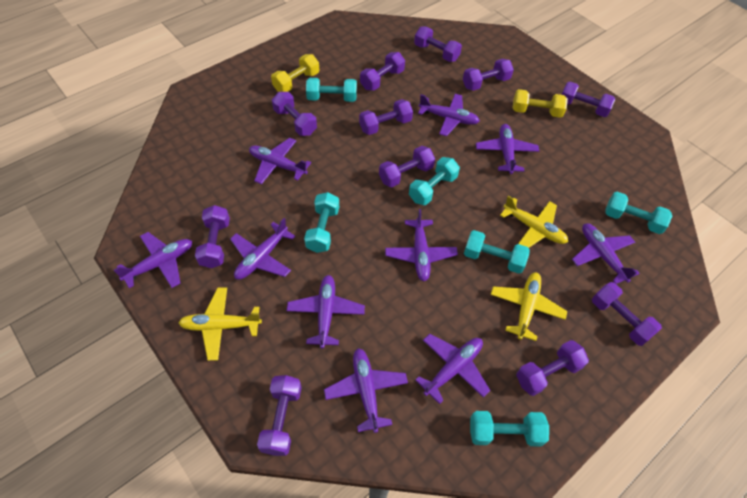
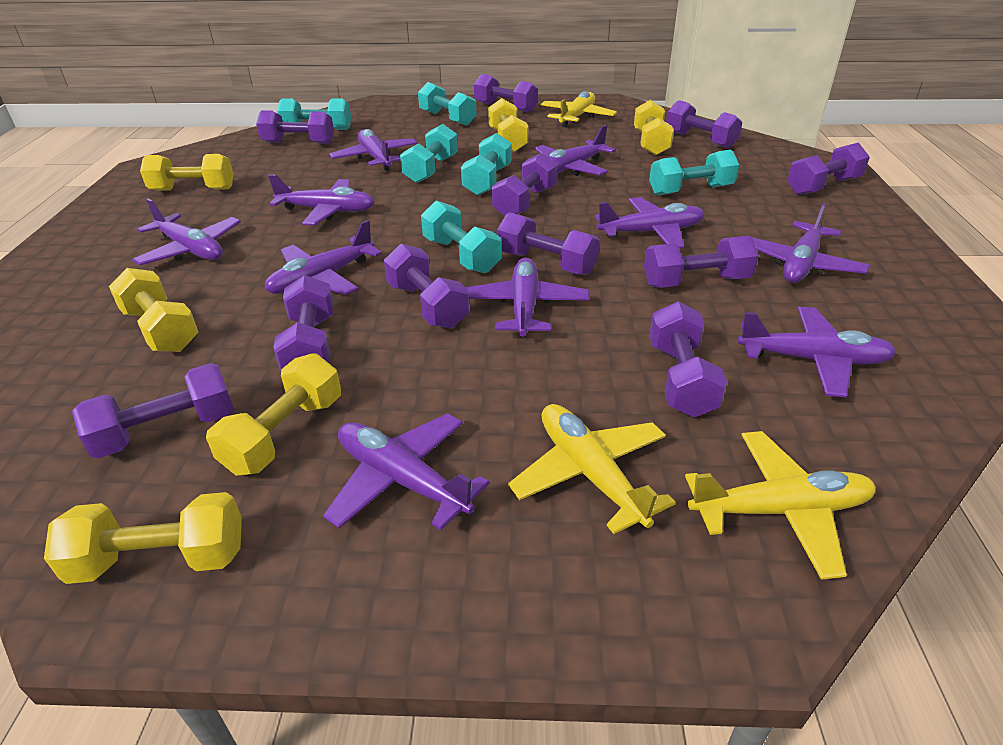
yellow dumbbell: 2 -> 6

